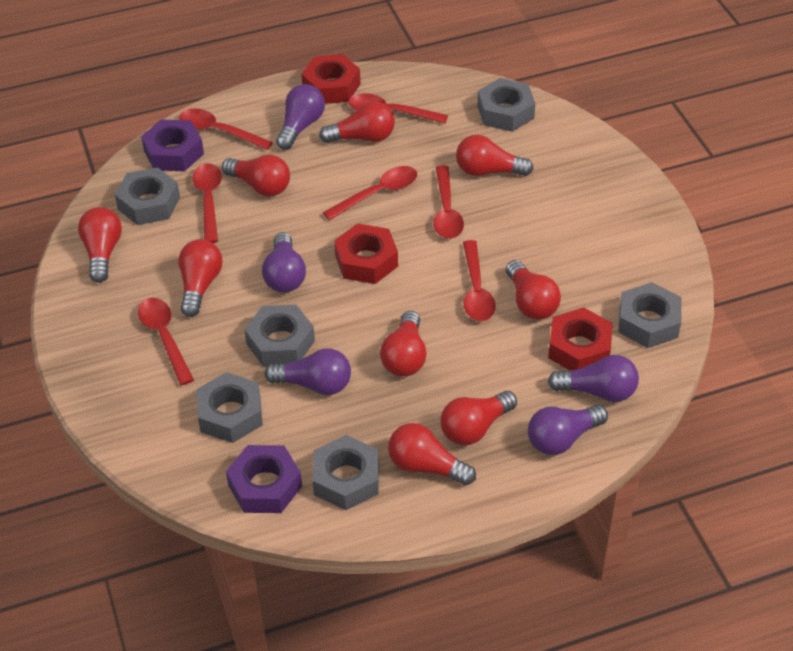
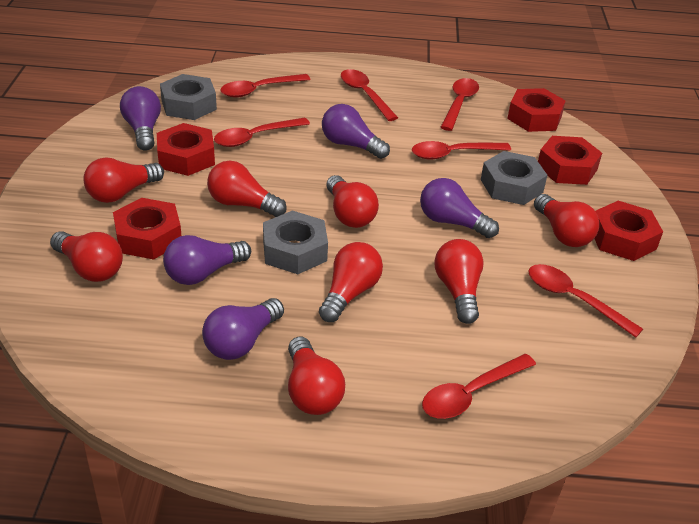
grey nut: 6 -> 3
purple nut: 2 -> 0
red light bulb: 9 -> 8
red nut: 3 -> 5

